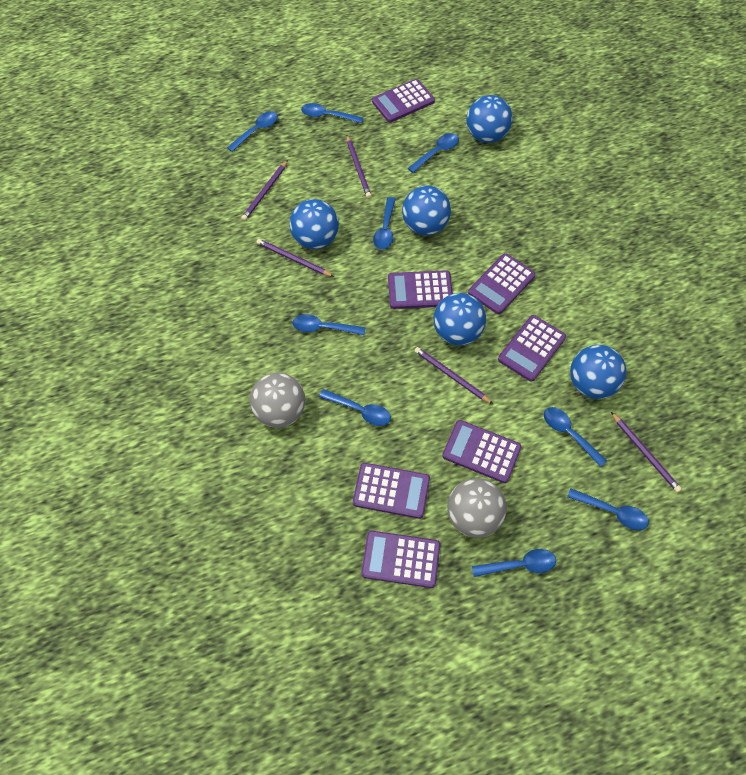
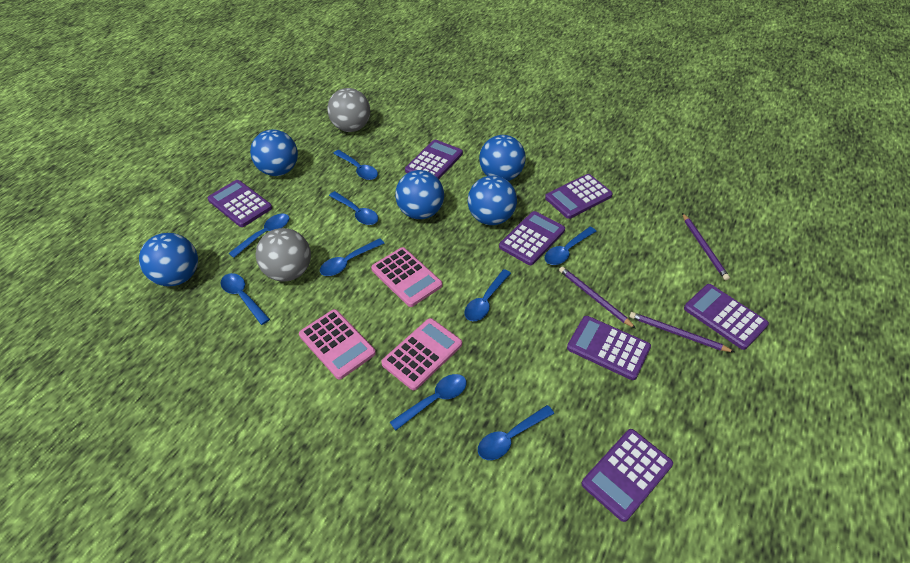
pink calculator: 0 -> 3
purple pencil: 5 -> 3

